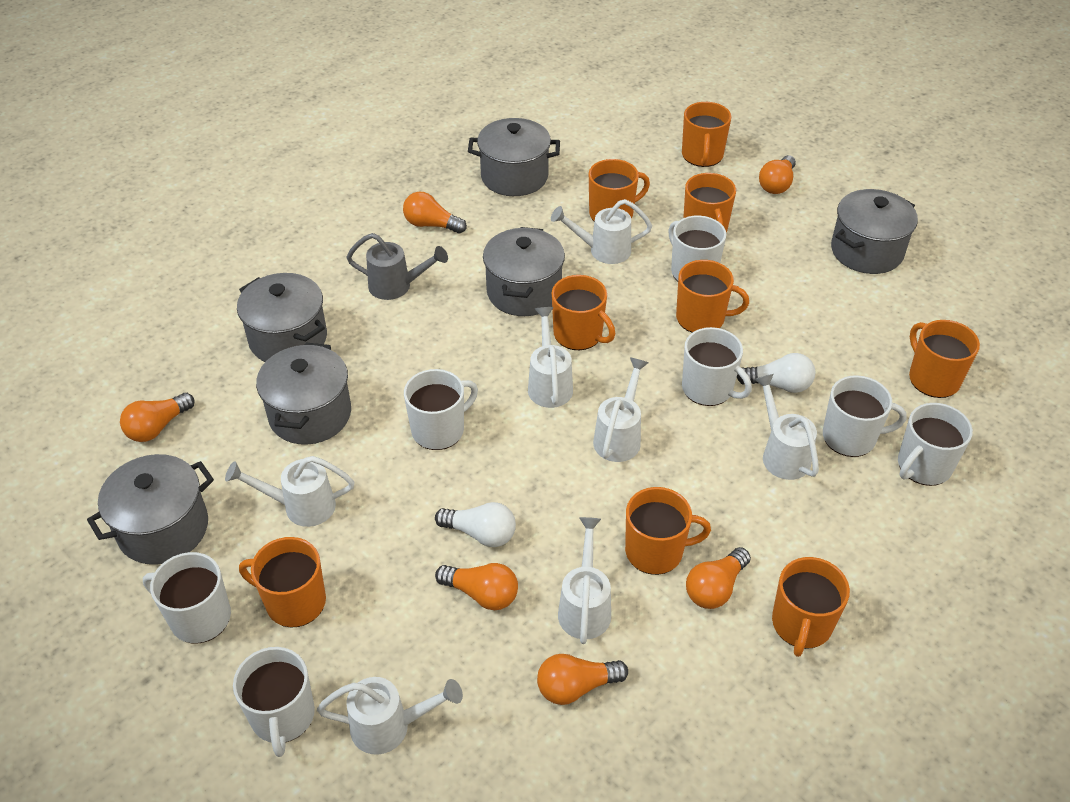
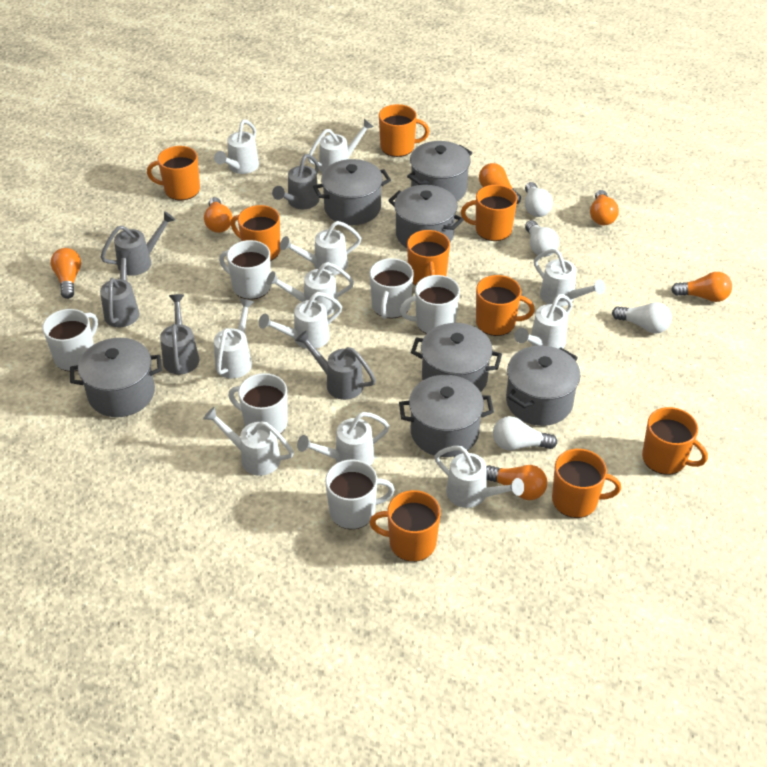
grey pot: 6 -> 7
grey watering can: 1 -> 5
white light bulb: 2 -> 4
white mug: 7 -> 6
white watering can: 7 -> 11

